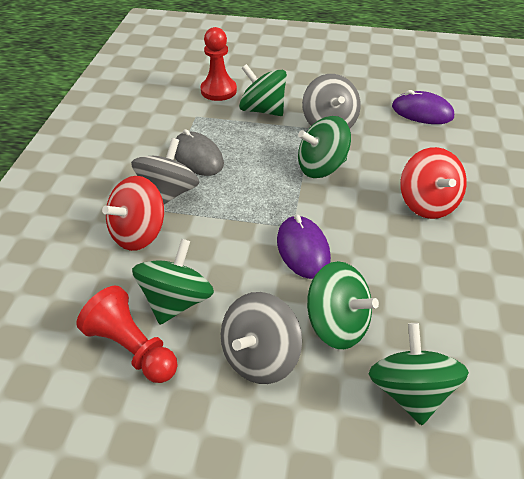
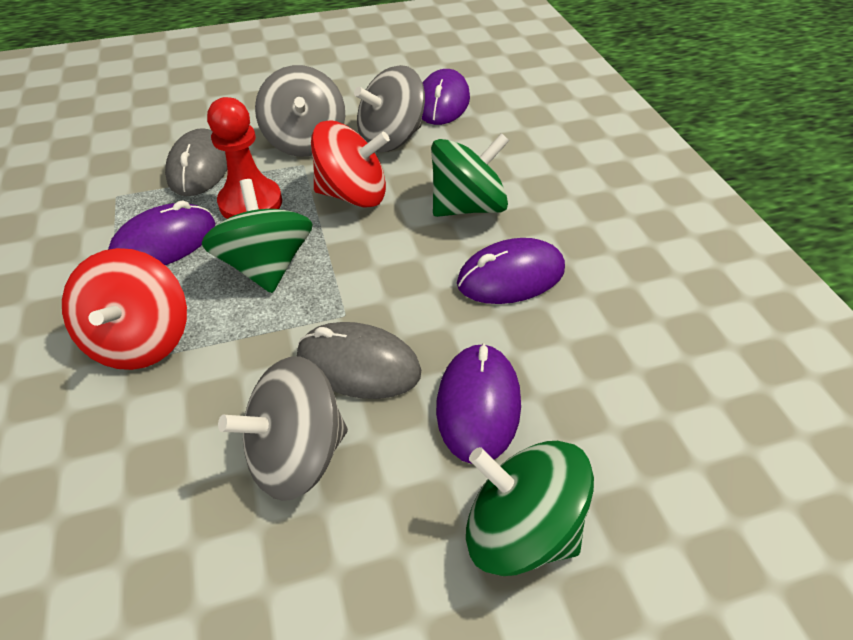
green spinning top: 5 -> 3
grey mouse: 1 -> 2
purple mouse: 2 -> 4
red pawn: 2 -> 1

